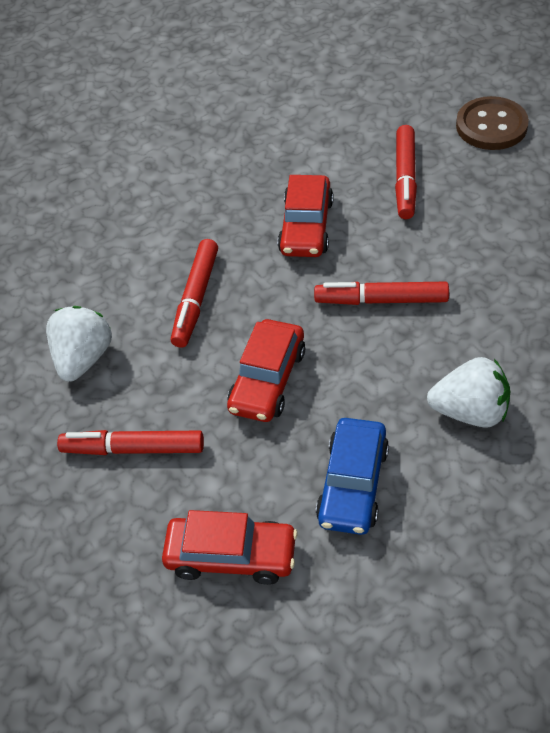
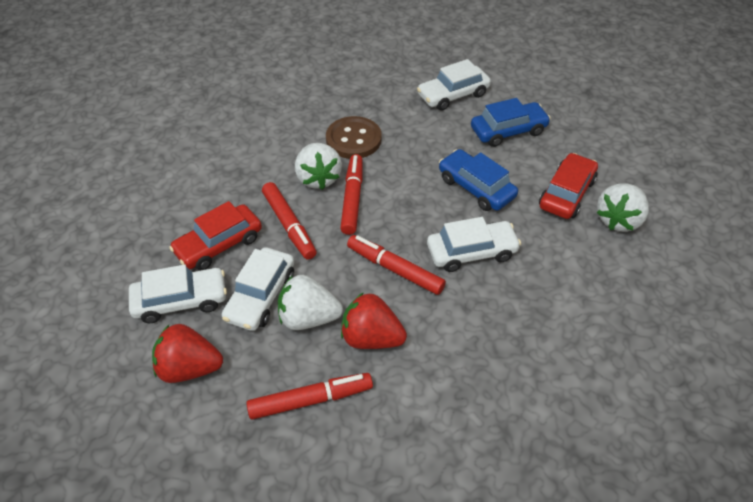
blue car: 1 -> 2
red car: 3 -> 2
red strawberry: 0 -> 2
white car: 0 -> 4
white strawberry: 2 -> 3

